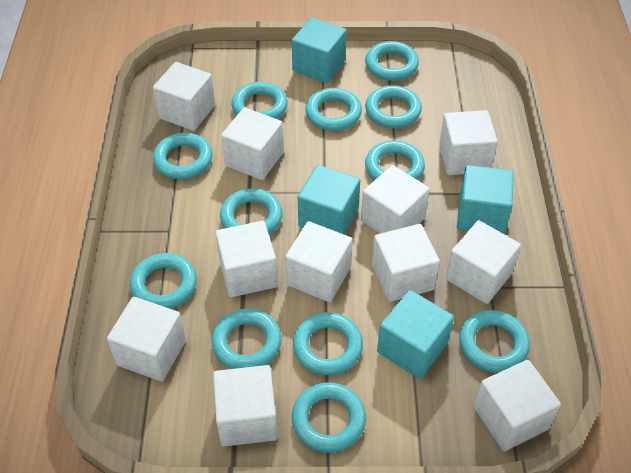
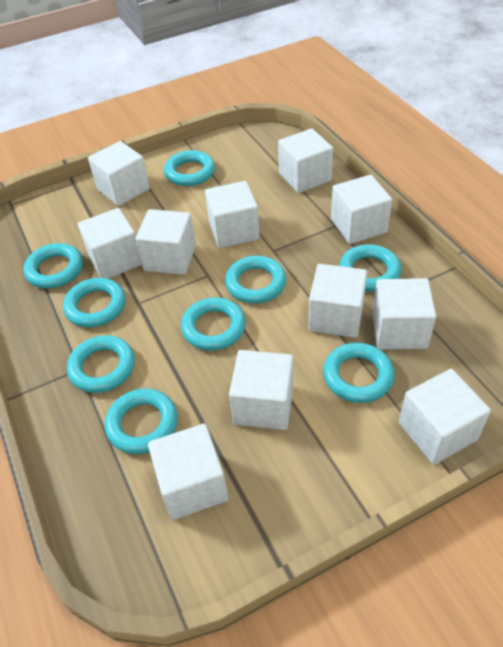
turquoise cube: 4 -> 0
turquoise ring: 12 -> 9

